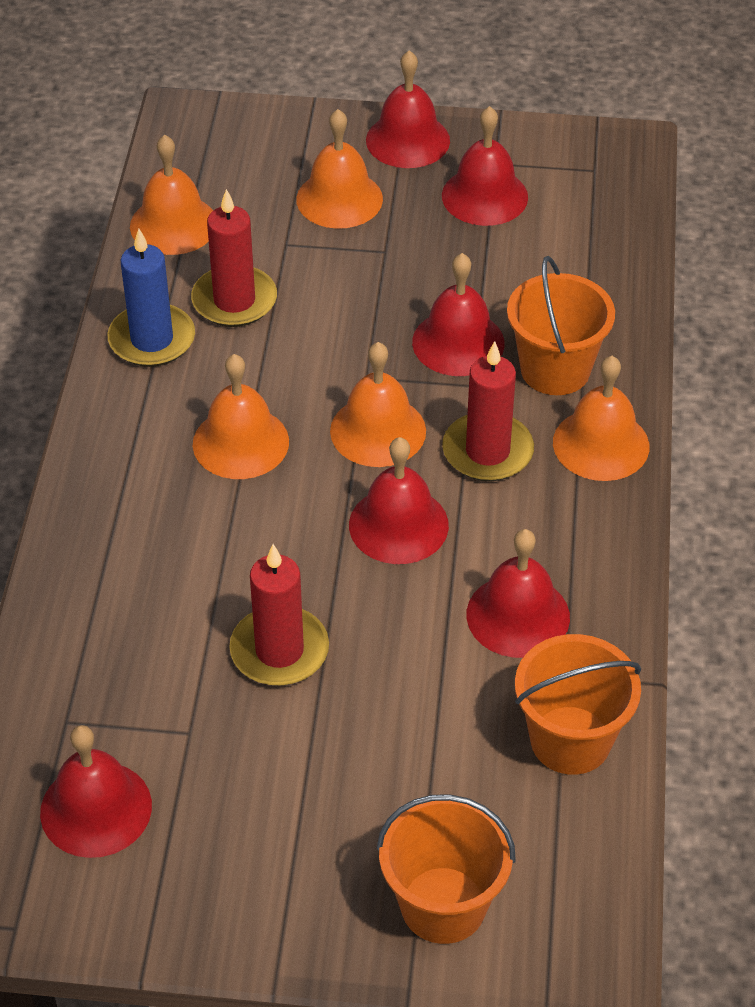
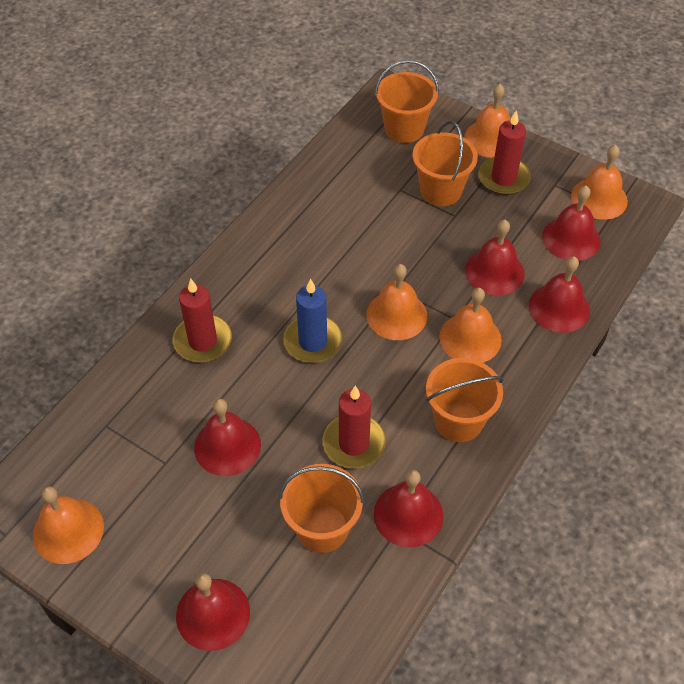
orange bucket: 3 -> 4

